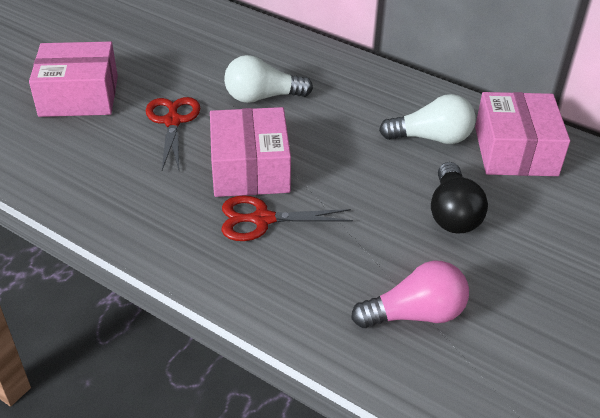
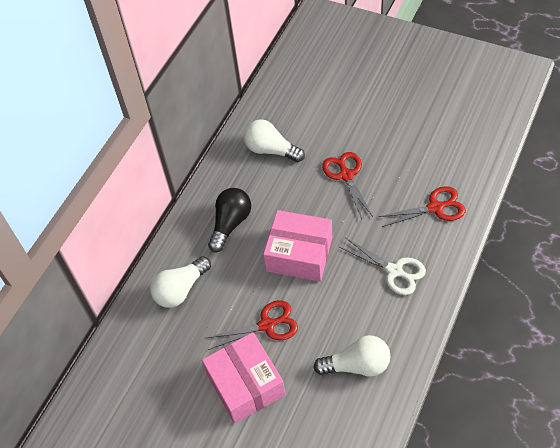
pink box: 3 -> 2
pink light bulb: 1 -> 0
red scissors: 2 -> 3
white light bulb: 2 -> 3
white scissors: 0 -> 1

